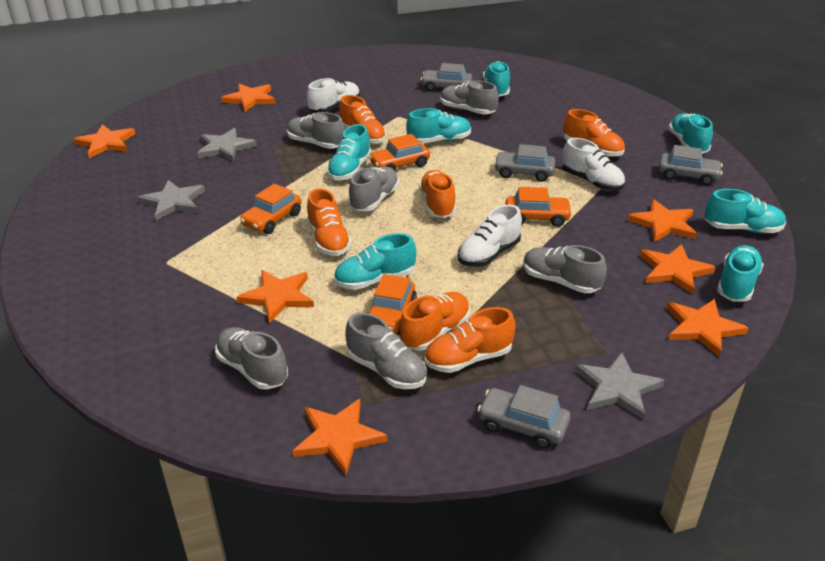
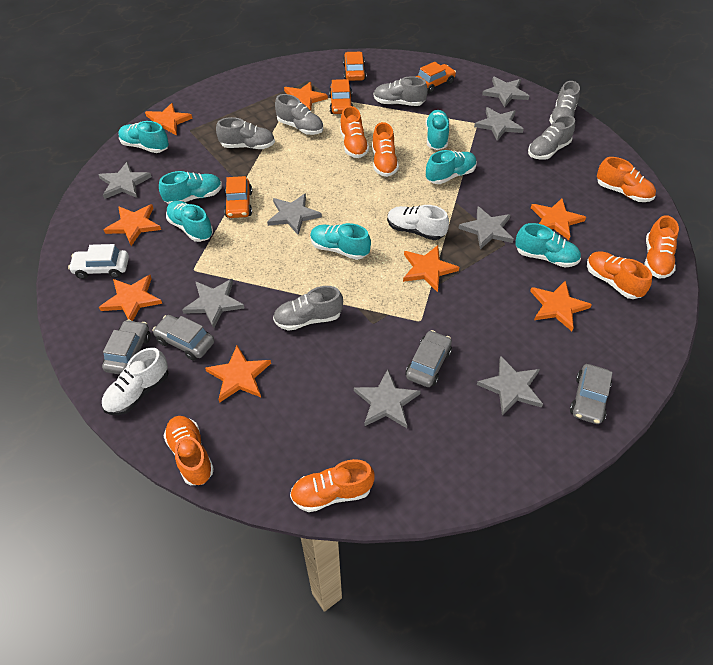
grey star: 3 -> 8
orange shoe: 6 -> 7
orange star: 7 -> 8
white car: 0 -> 1
white shoe: 3 -> 2

